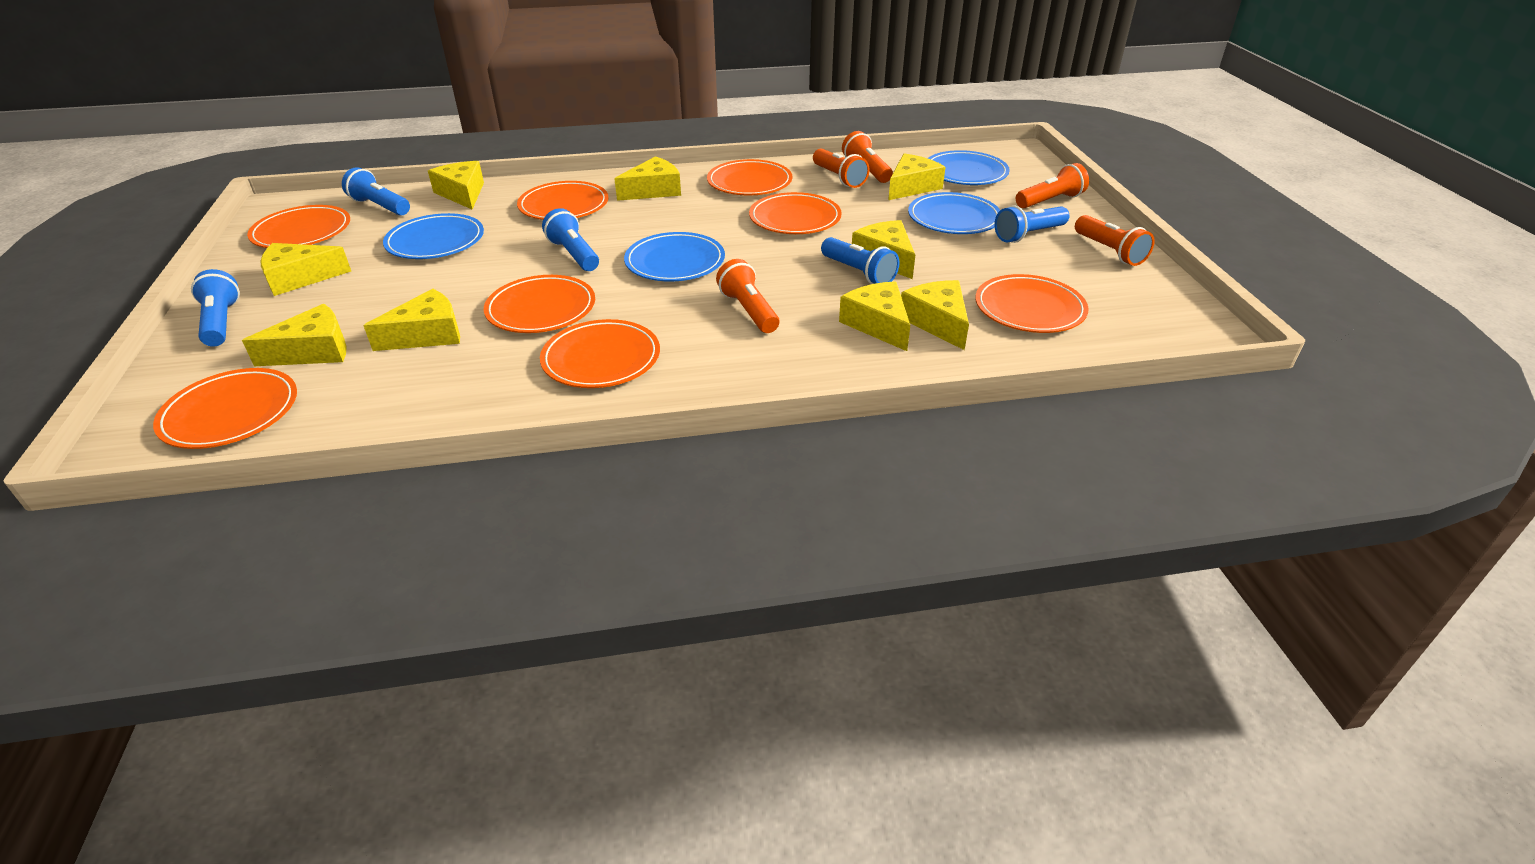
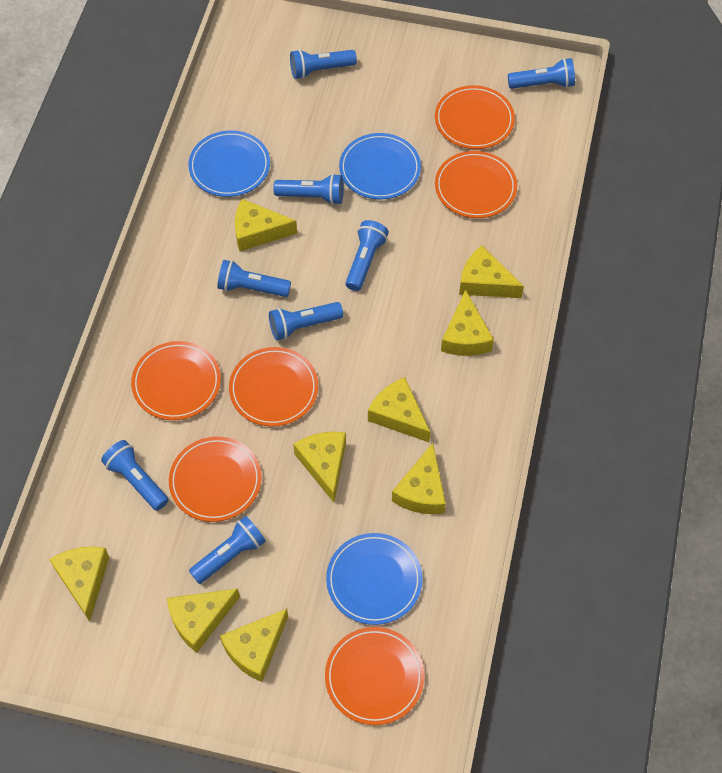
blue flashlight: 5 -> 8
blue plate: 4 -> 3
orange flashlight: 5 -> 0
orange plate: 8 -> 6

